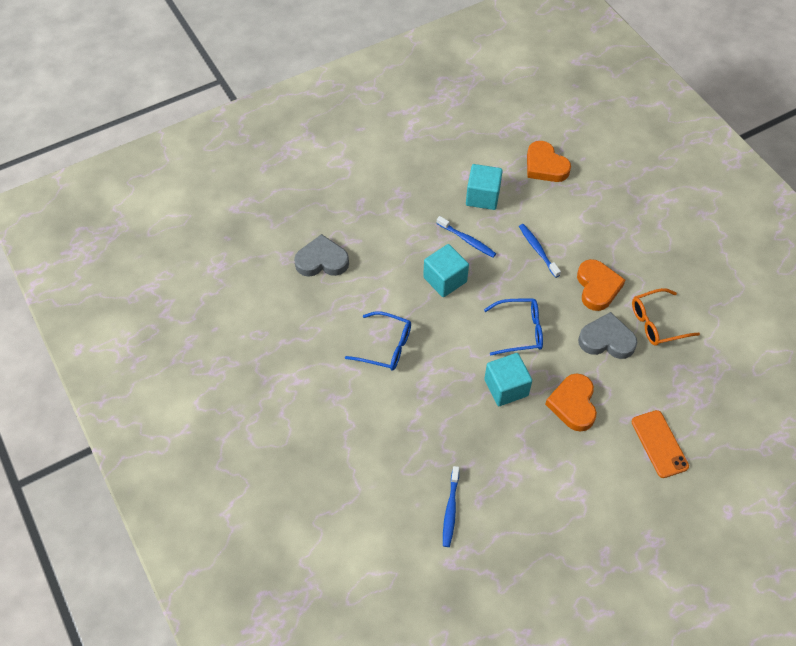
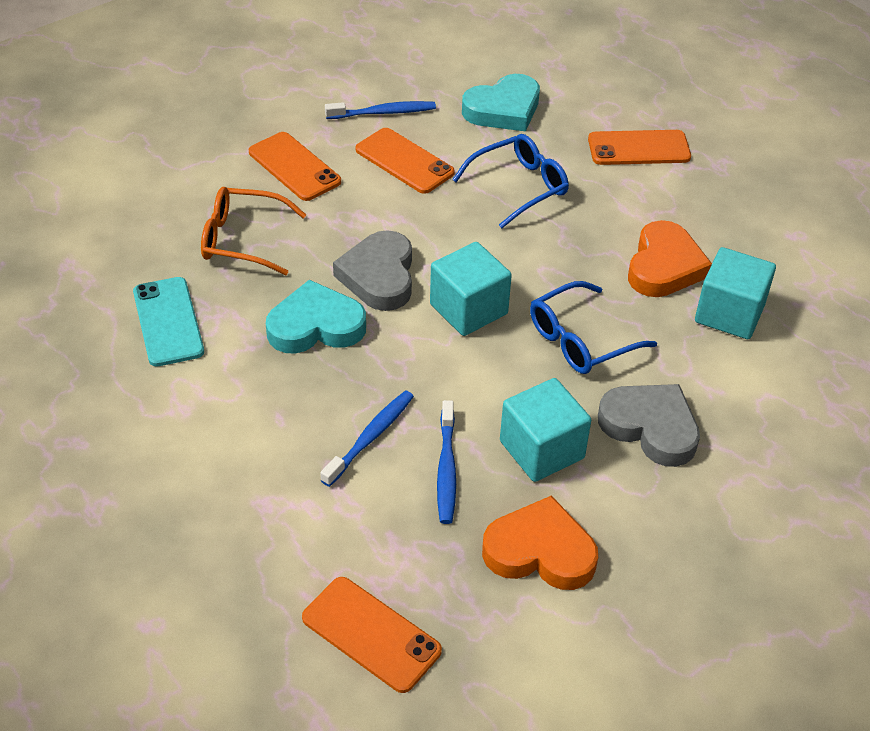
orange heart: 3 -> 2
orange phone: 1 -> 4
turquoise heart: 0 -> 2
turquoise phone: 0 -> 1

